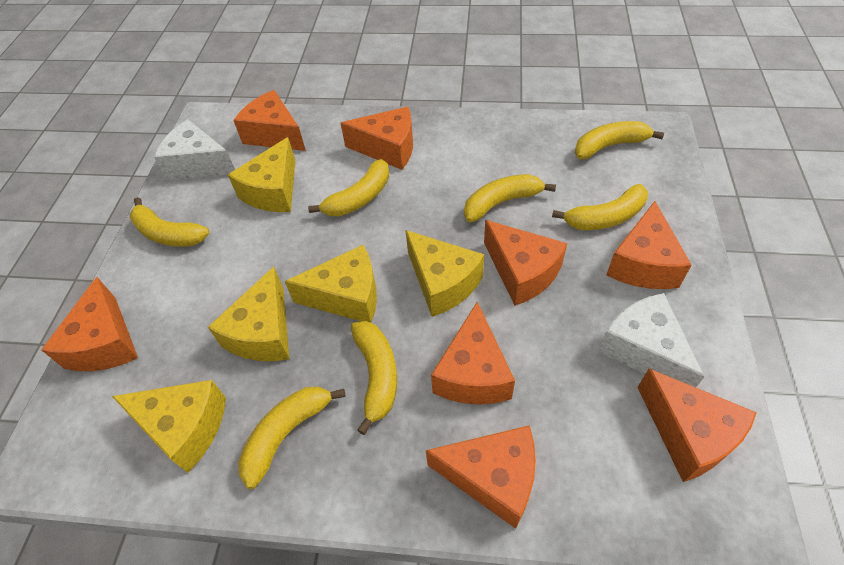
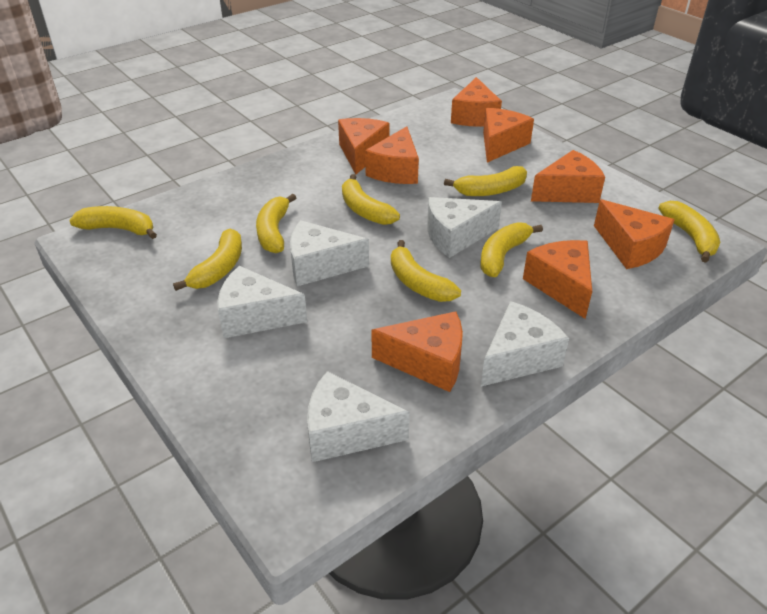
white cheese: 2 -> 5
yellow banana: 7 -> 8
yellow cheese: 5 -> 0

